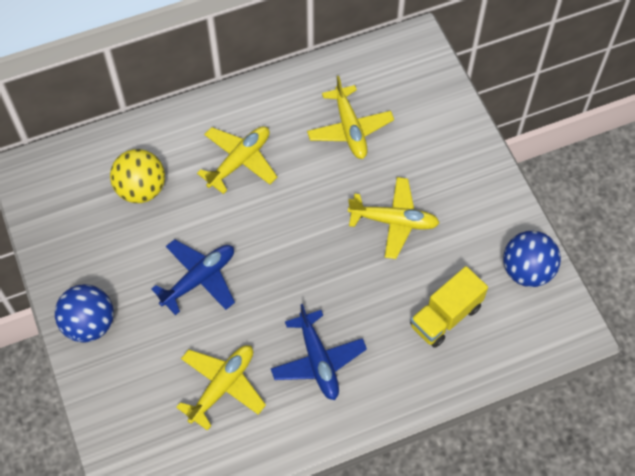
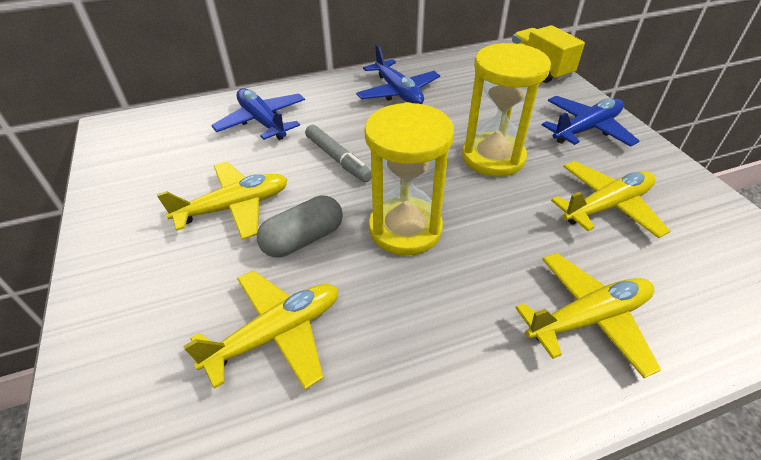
blue ball: 2 -> 0
blue plane: 2 -> 3
grey capsule: 0 -> 1
grey marker: 0 -> 1
yellow ball: 1 -> 0
yellow hourglass: 0 -> 2

